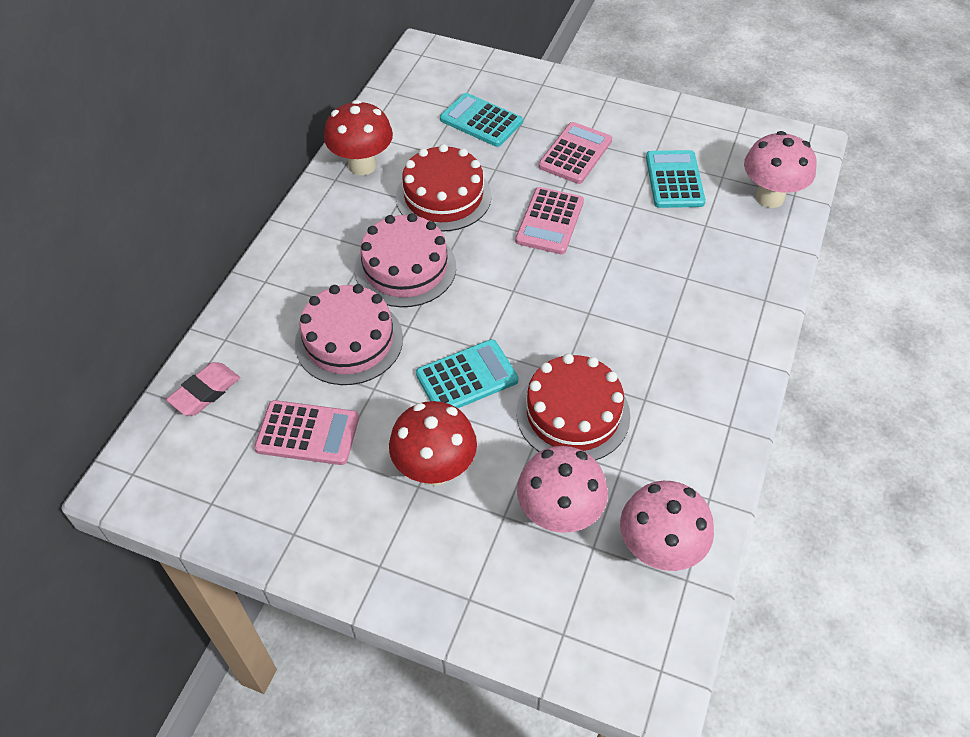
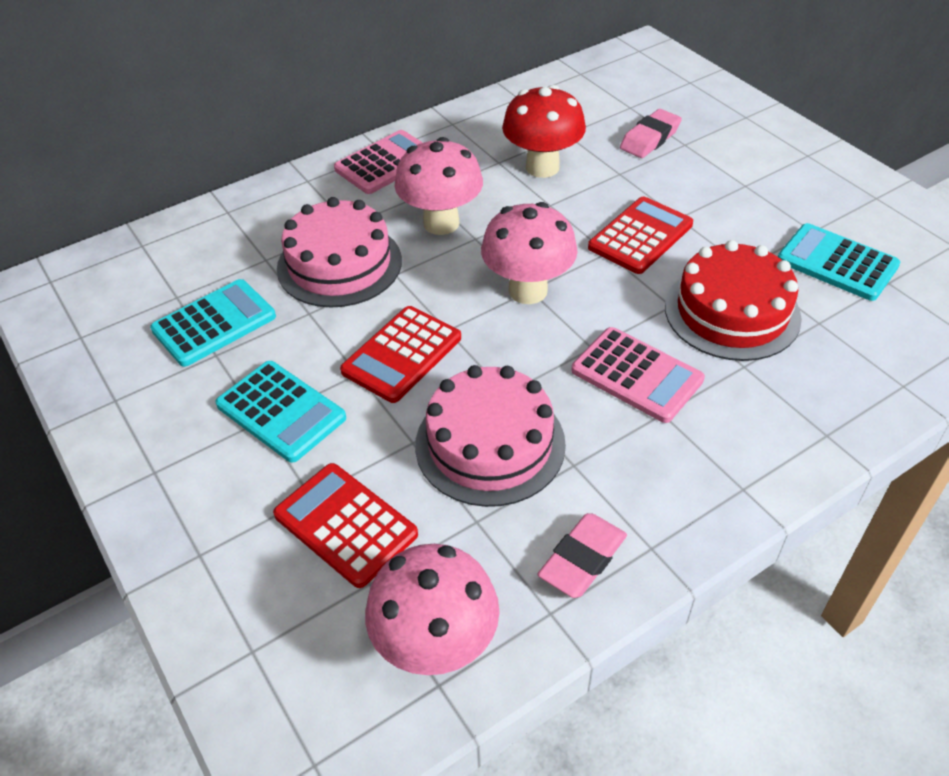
pink calculator: 3 -> 2
pink eraser: 1 -> 2
red cake: 2 -> 1
red calculator: 0 -> 3
red mushroom: 2 -> 1

